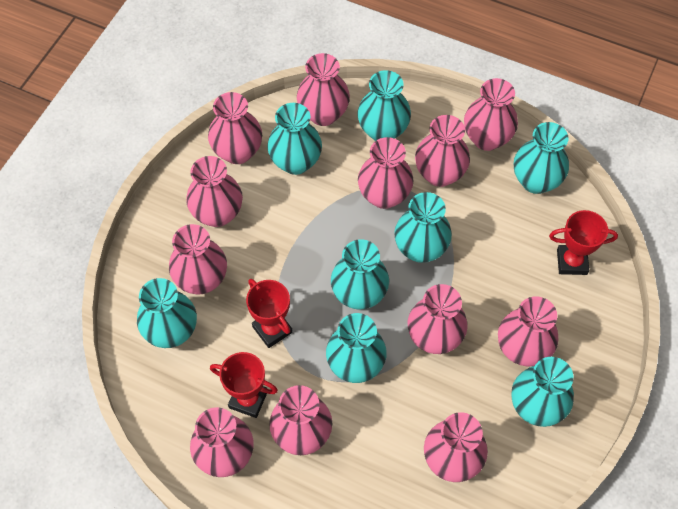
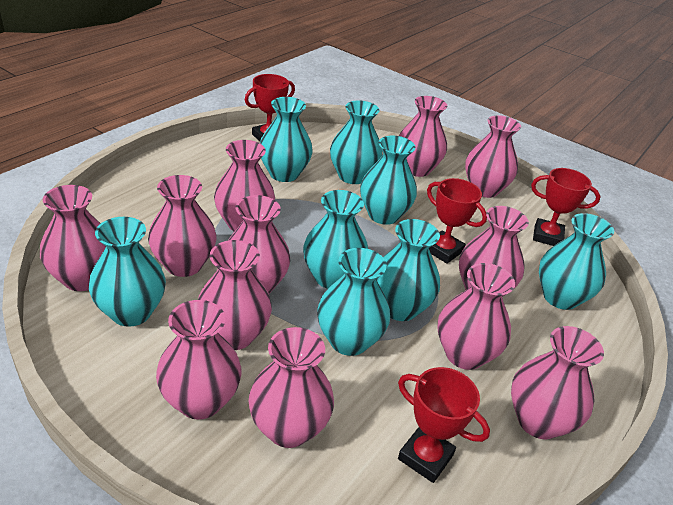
red trophy: 3 -> 4

